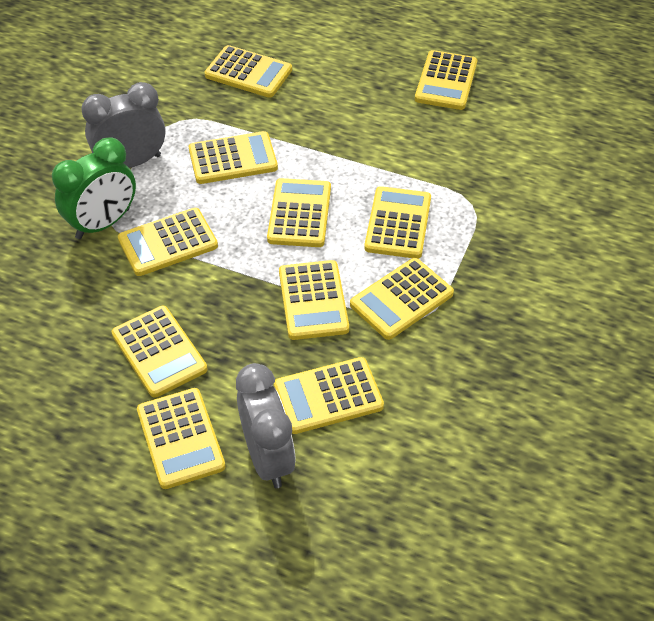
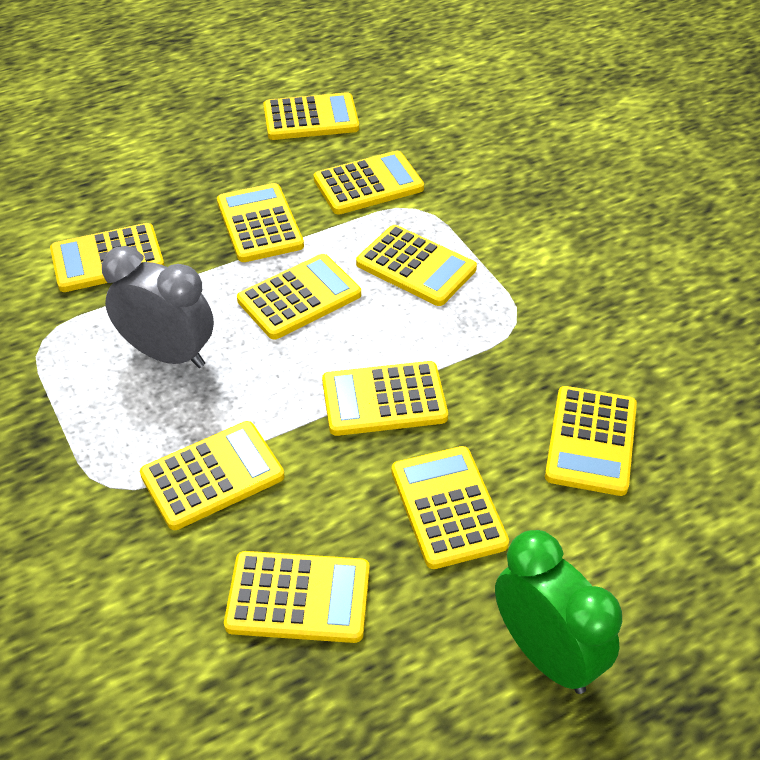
grey clock: 2 -> 1

